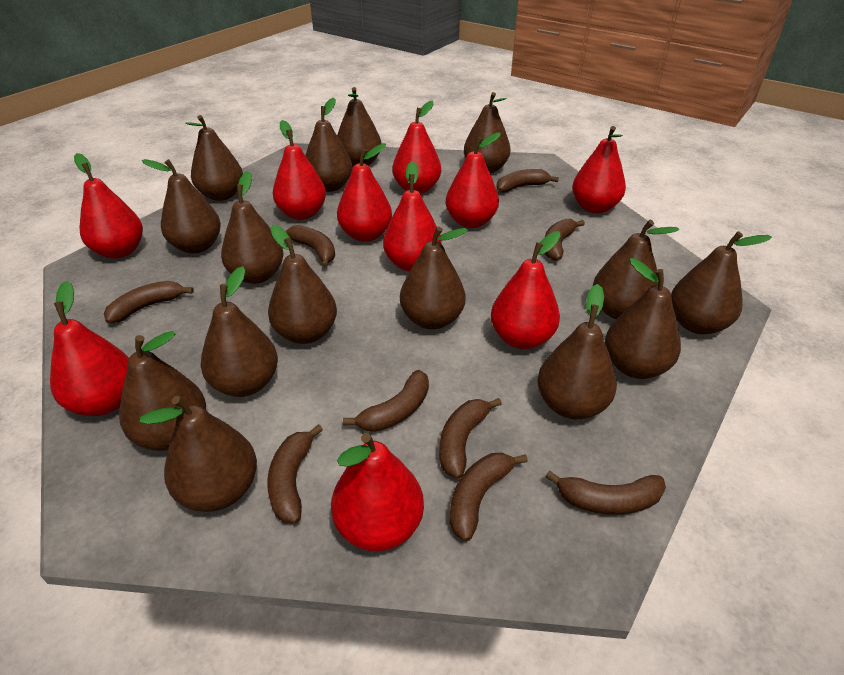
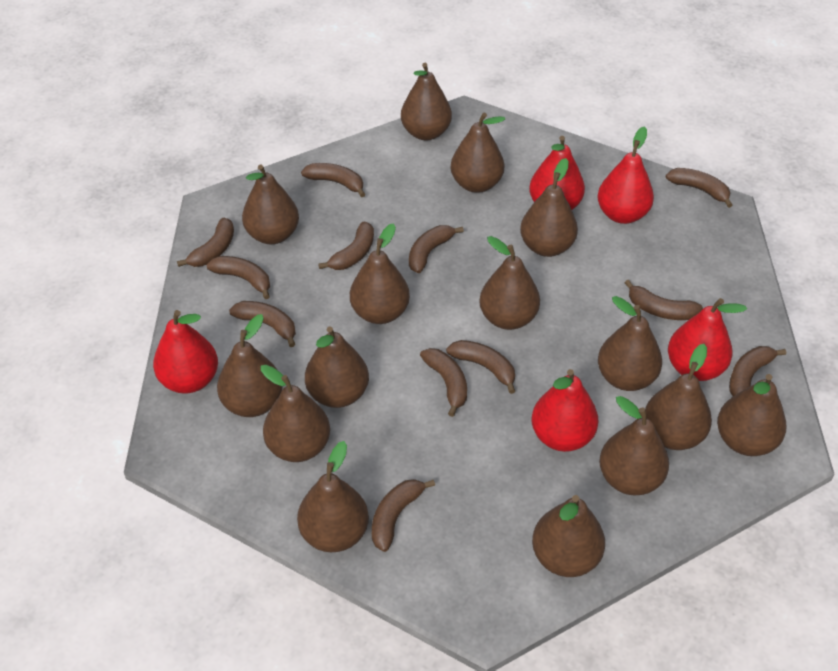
brown banana: 9 -> 12
red pear: 10 -> 5

